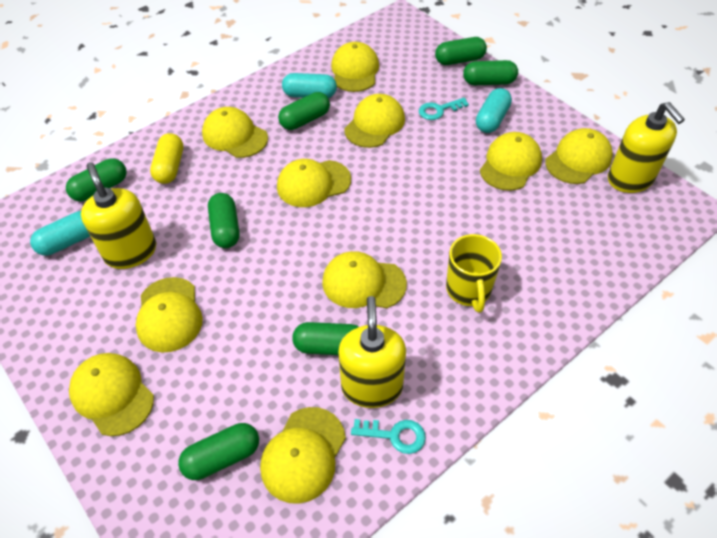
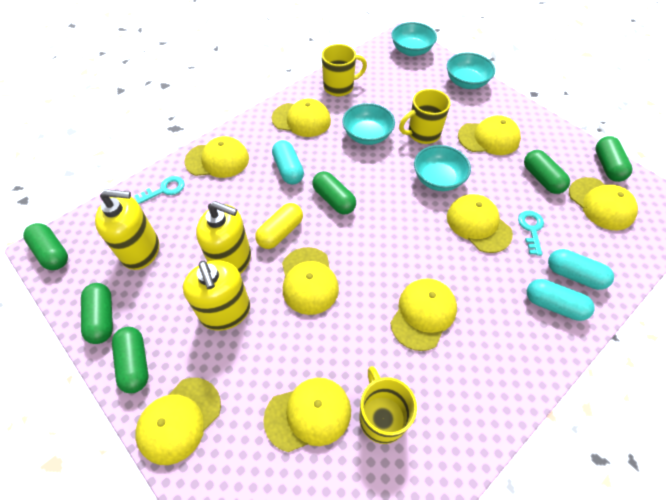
green capsule: 7 -> 6
turquoise bowl: 0 -> 4
yellow cap: 10 -> 9
yellow mug: 1 -> 3

